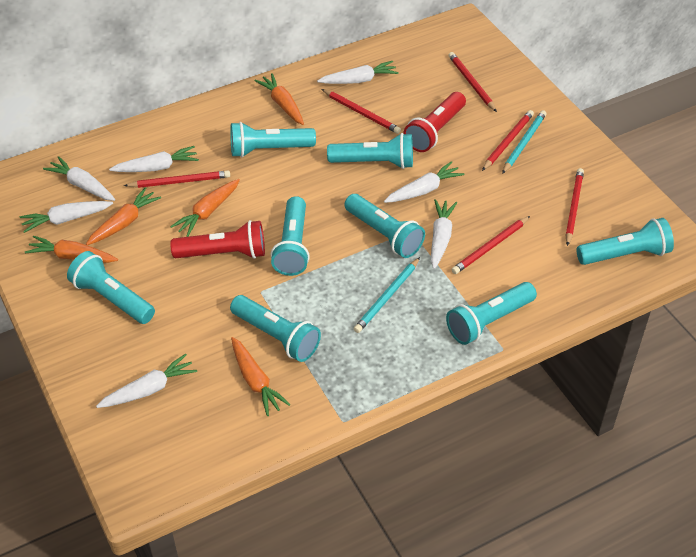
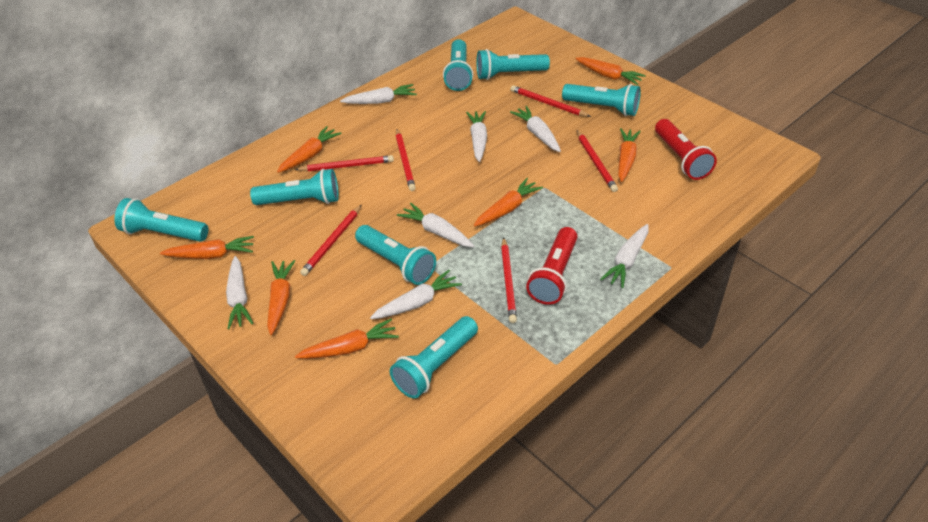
orange carrot: 5 -> 7
turquoise flashlight: 8 -> 7
turquoise pencil: 2 -> 0

